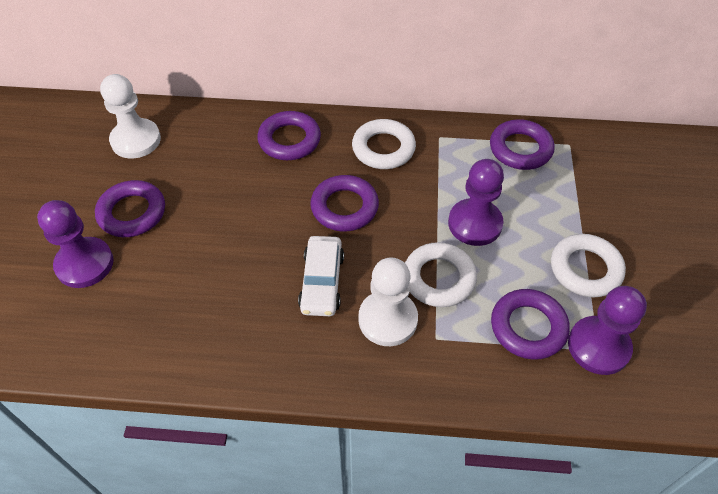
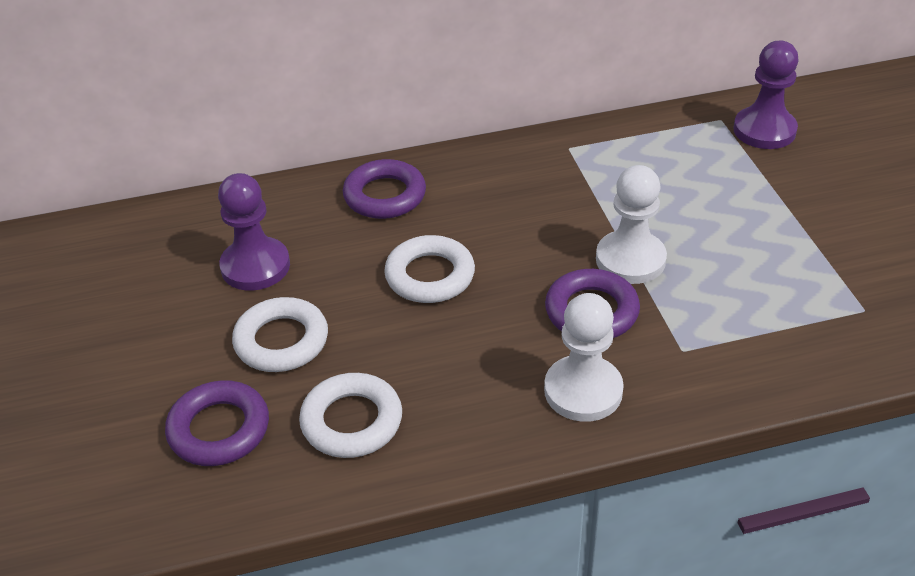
purple pawn: 3 -> 2
purple ring: 5 -> 3
white car: 1 -> 0

